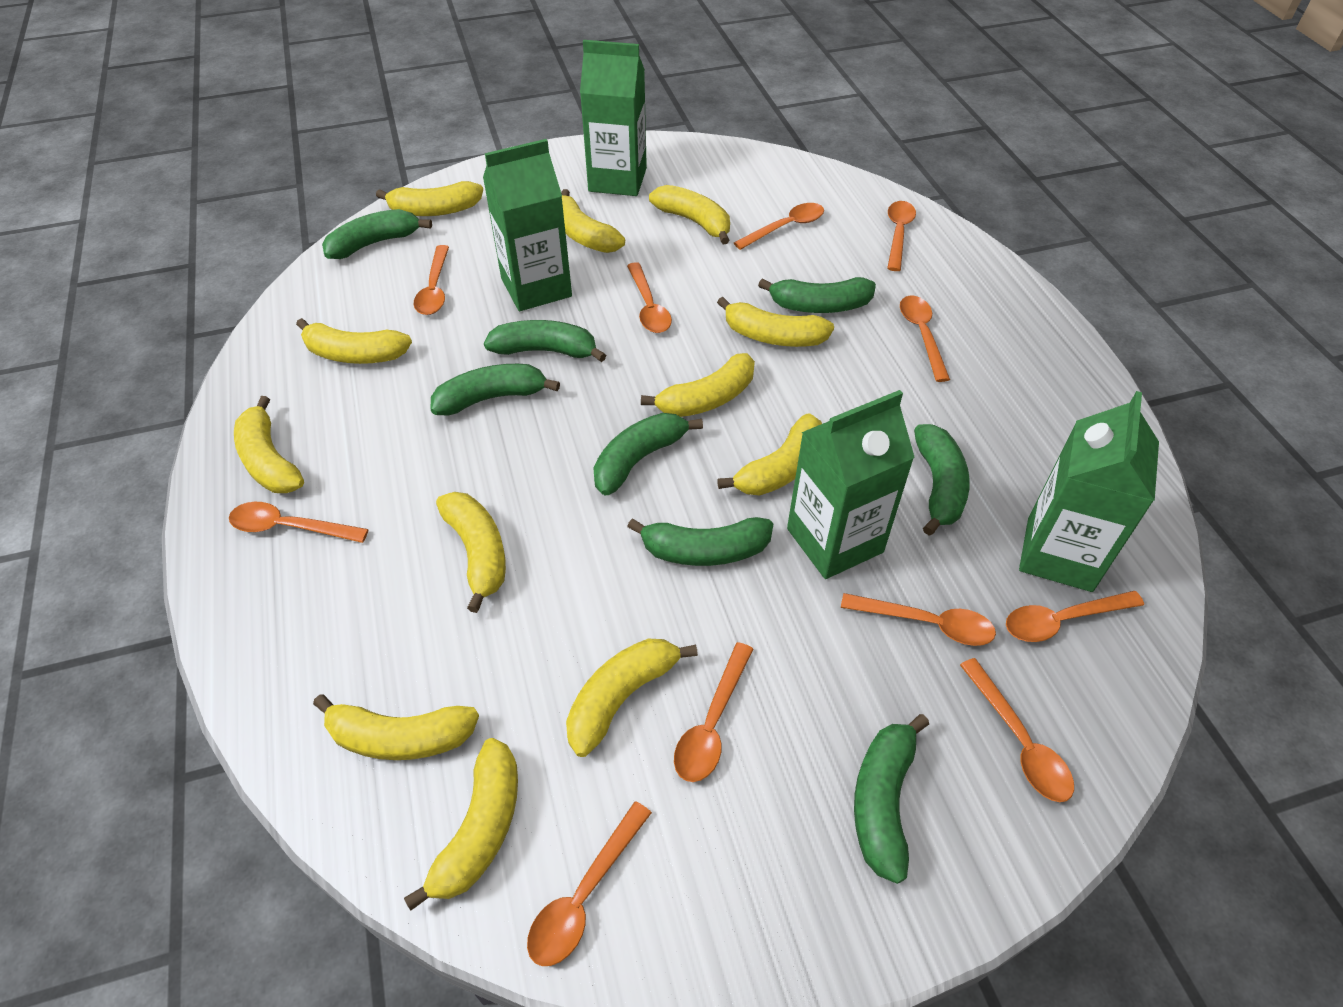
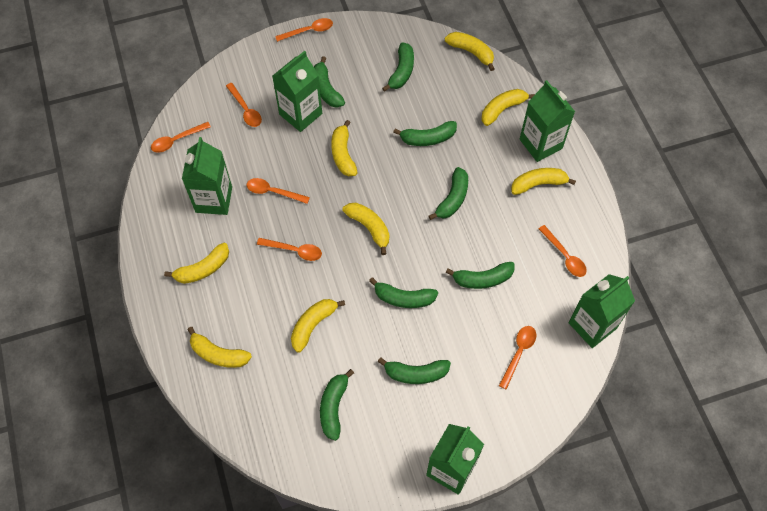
green carton: 4 -> 5
orange spoon: 11 -> 7
yellow banana: 12 -> 8

